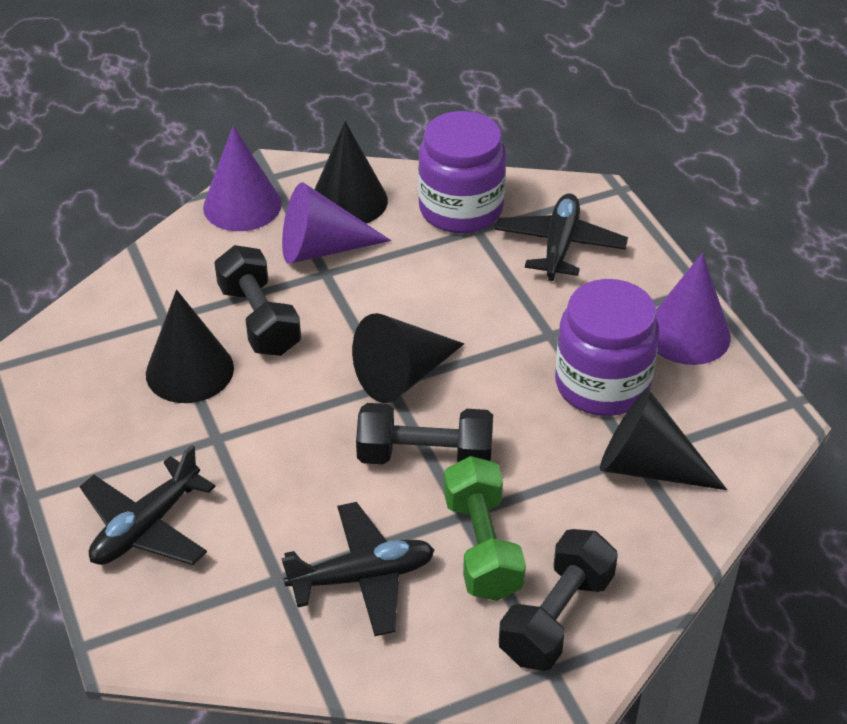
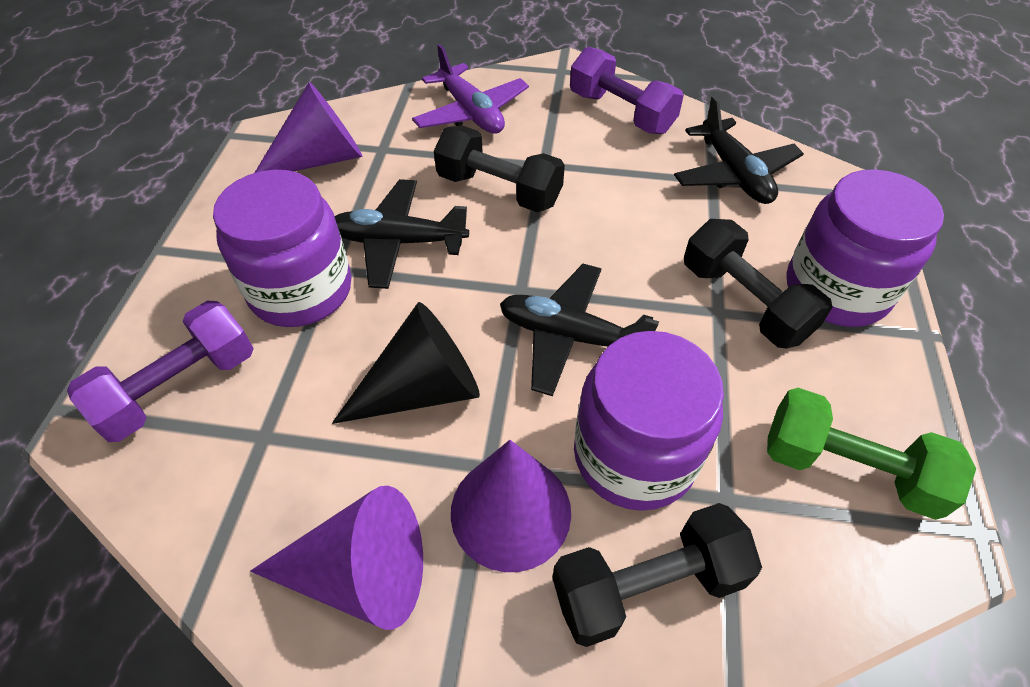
black cone: 4 -> 1
purple dumbbell: 0 -> 2
purple jar: 2 -> 3
purple plane: 0 -> 1

